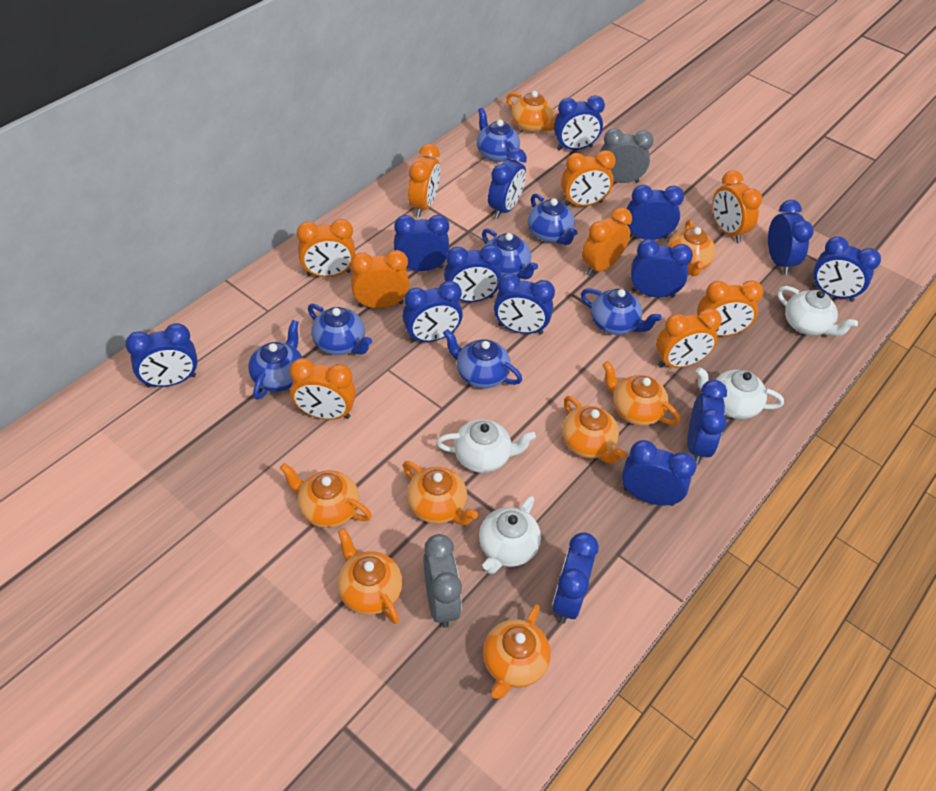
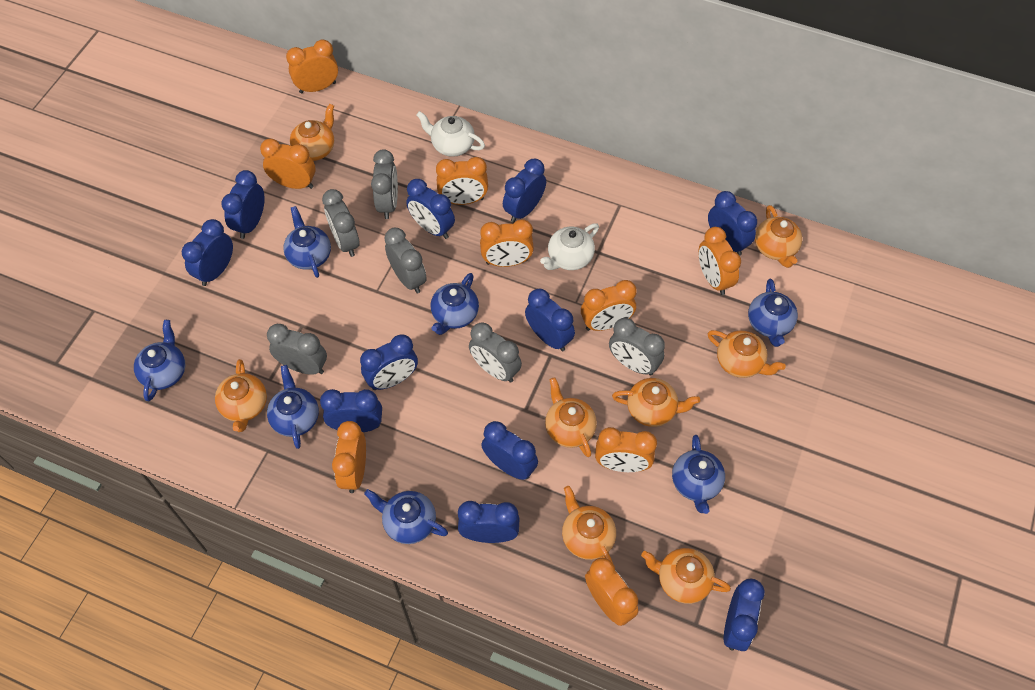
blue clock: 14 -> 11
grey clock: 2 -> 6
white teapot: 4 -> 2

